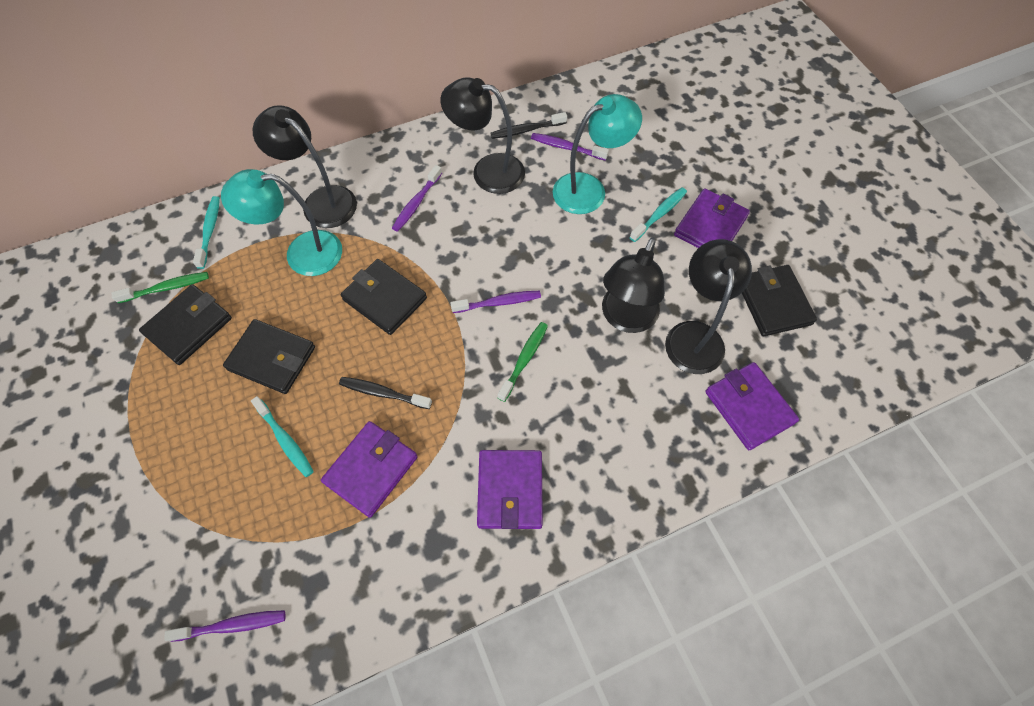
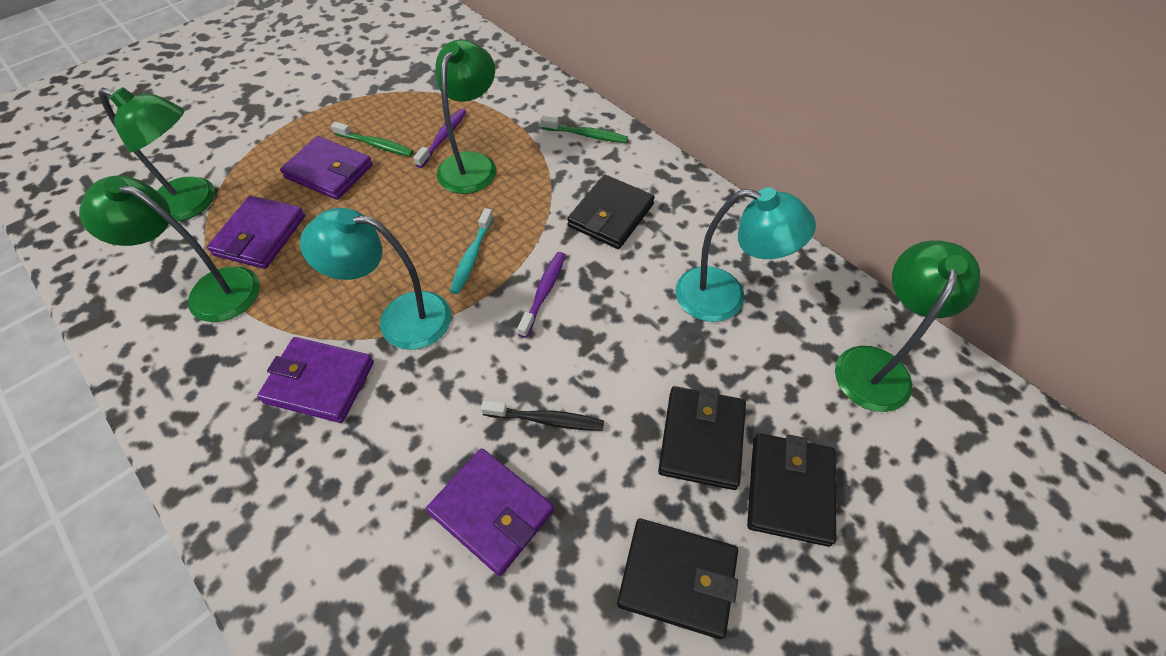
black lamp: 4 -> 0
black toothbrush: 2 -> 1
green lamp: 0 -> 4
purple toothbrush: 4 -> 2
turquoise toothbrush: 3 -> 1

